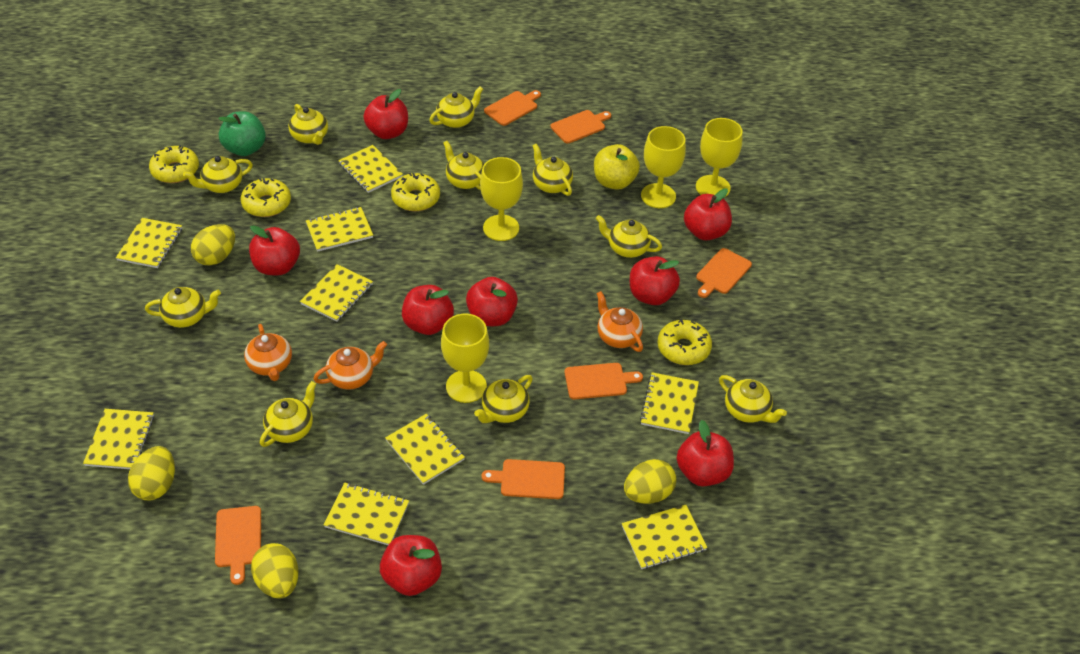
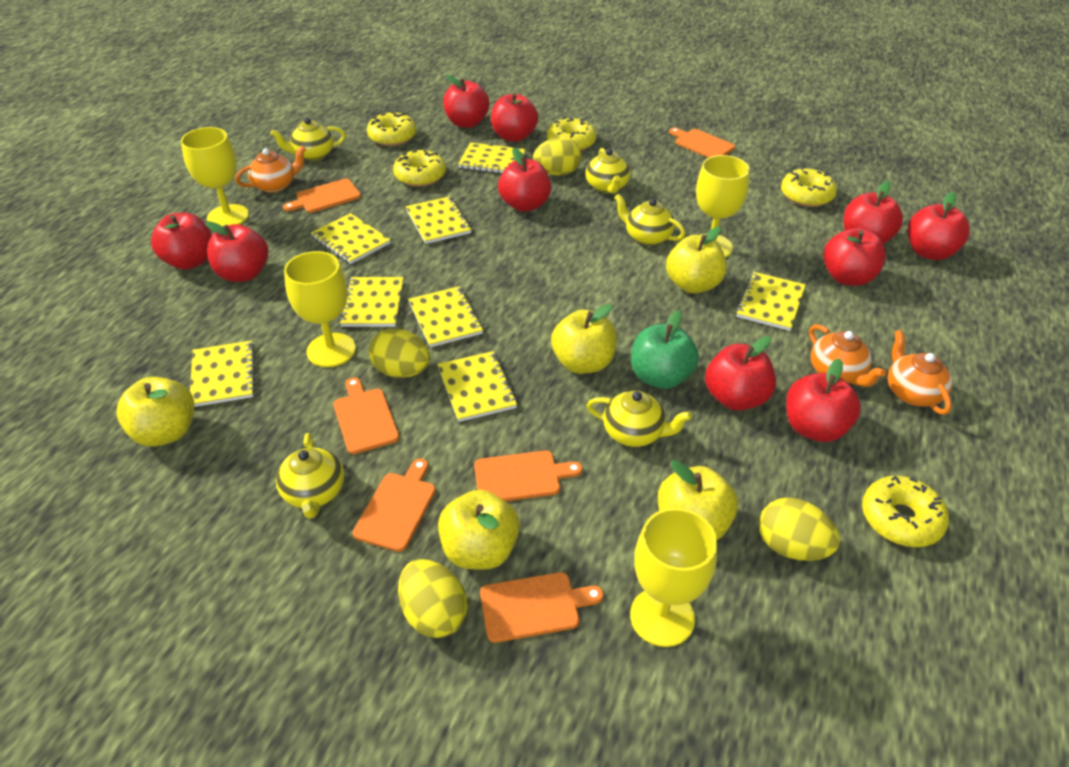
red apple: 8 -> 10
yellow apple: 1 -> 5
yellow donut: 4 -> 5
yellow notebook: 9 -> 8
yellow teapot: 10 -> 5

